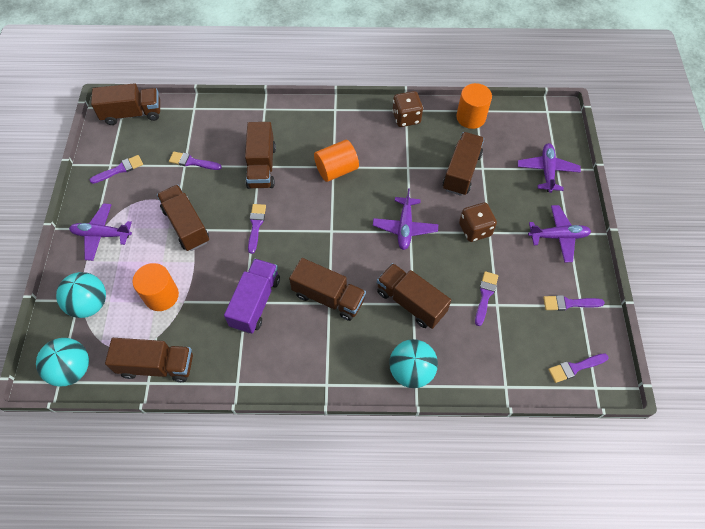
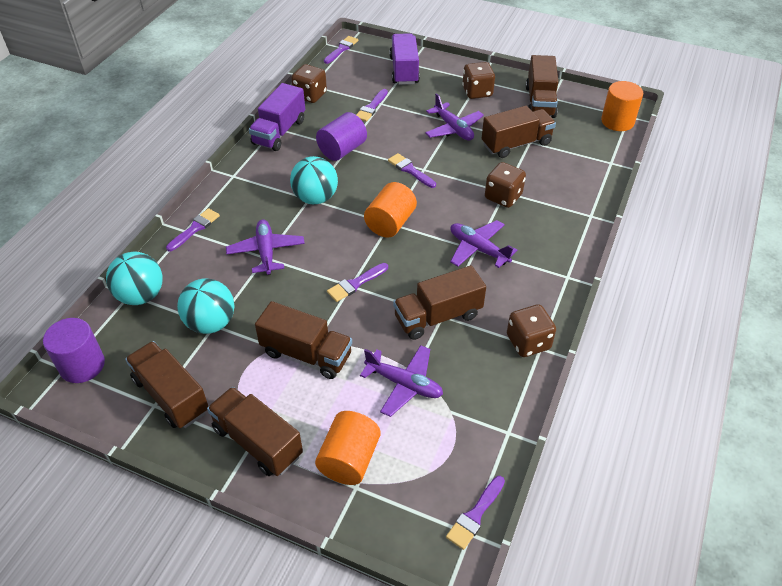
brown dice: 2 -> 4
brown truck: 7 -> 6
purple cylinder: 0 -> 2
purple truck: 1 -> 2

